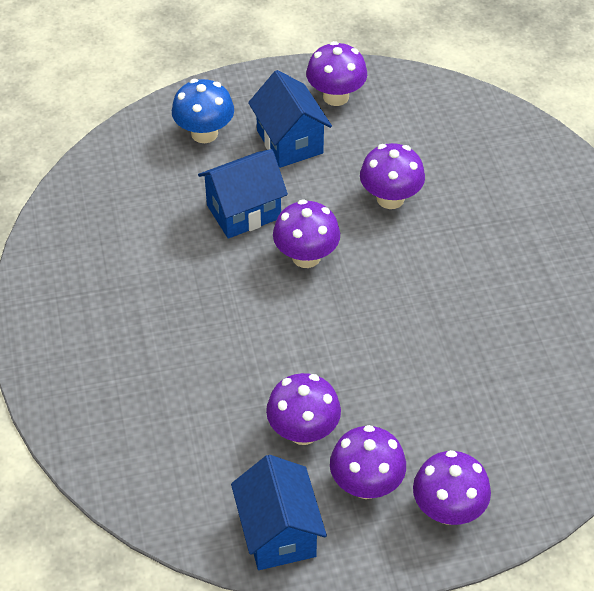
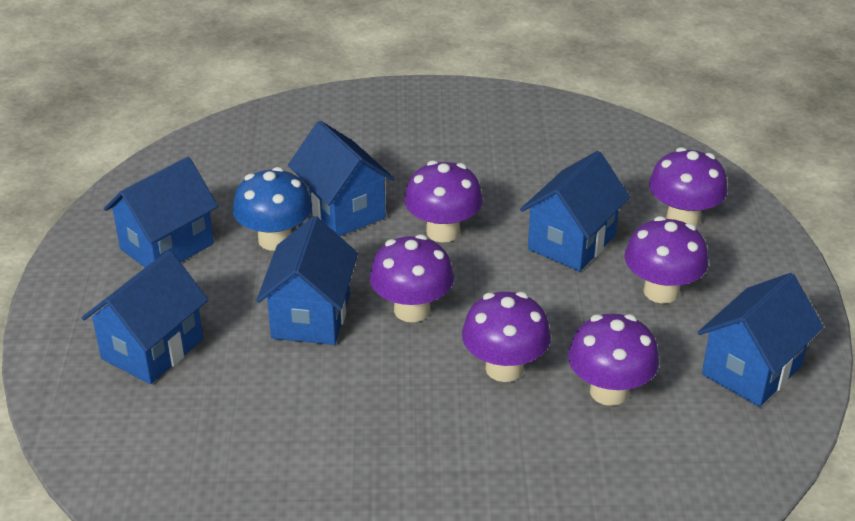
blue house: 3 -> 6

